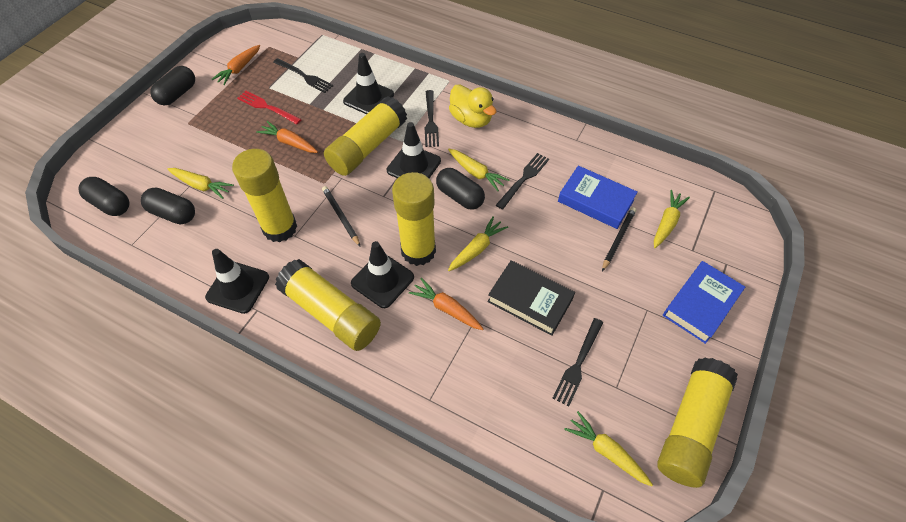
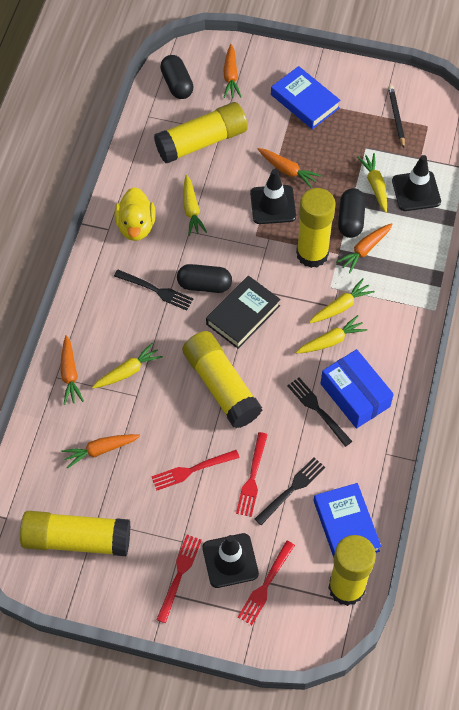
black capsule: 4 -> 3
black fork: 4 -> 3
black pencil: 2 -> 1
black traffic cone: 4 -> 3
blue box: 0 -> 1
orange carrot: 3 -> 5
red fork: 1 -> 4

